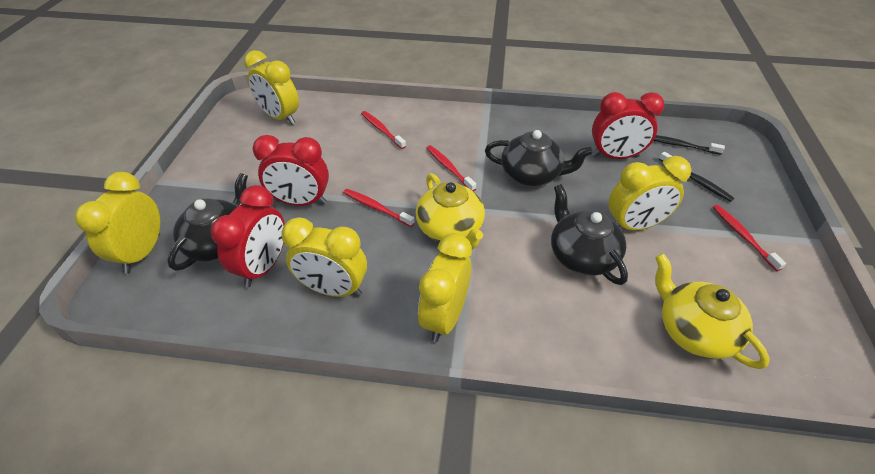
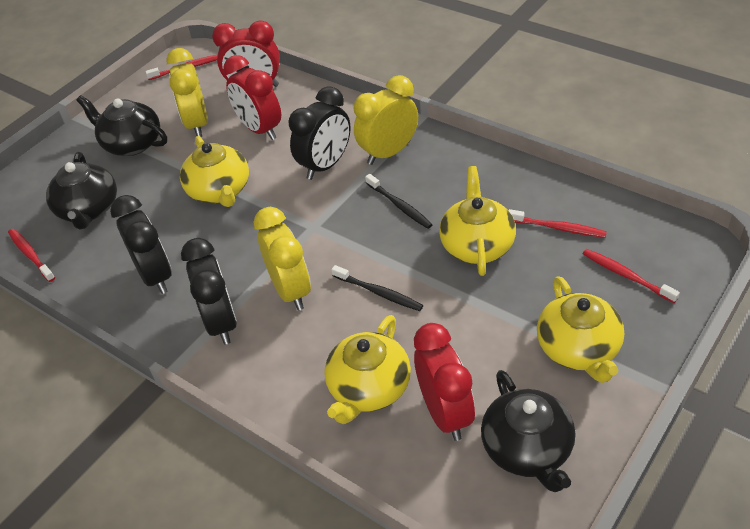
black clock: 0 -> 3
yellow clock: 5 -> 3
yellow teapot: 2 -> 4

